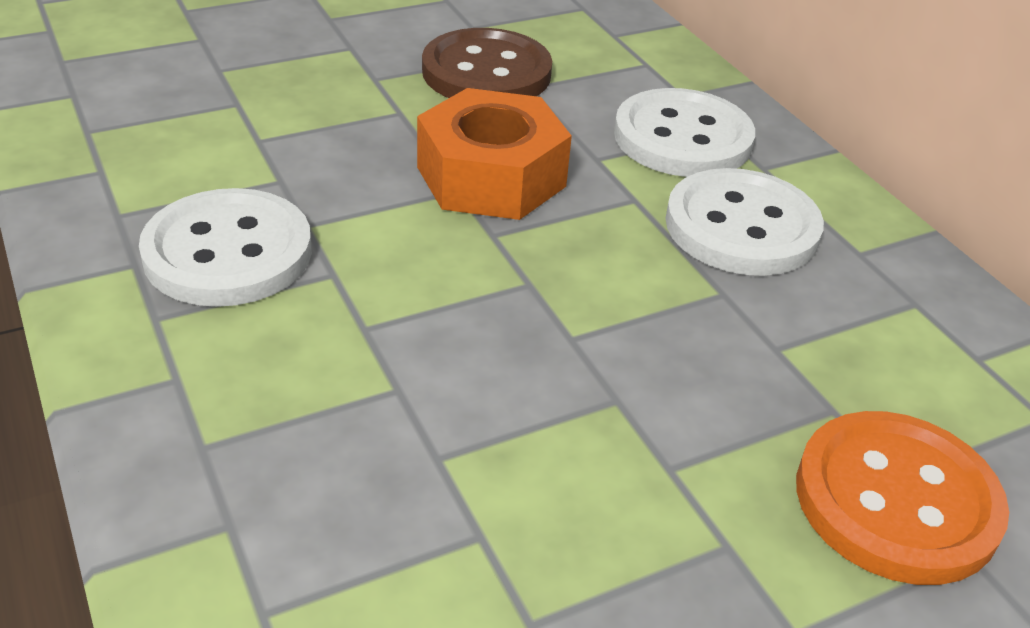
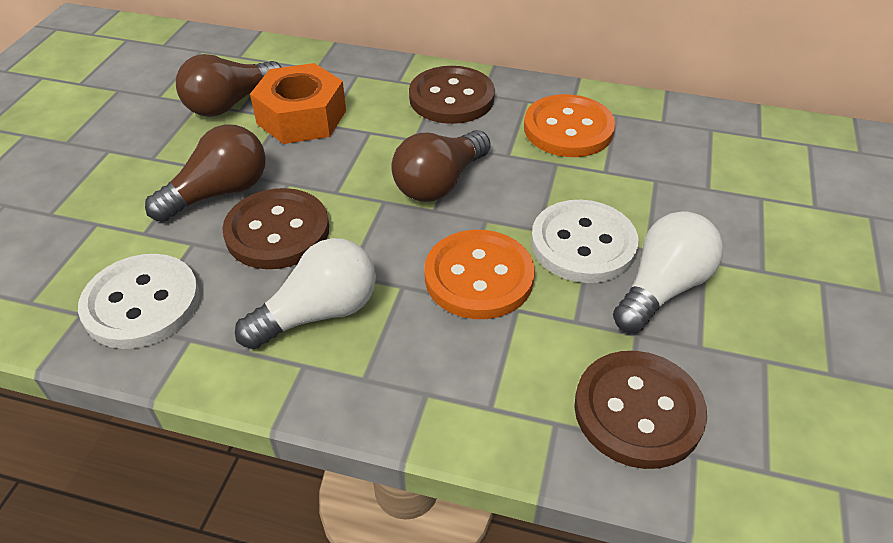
brown button: 1 -> 3
brown light bulb: 0 -> 3
orange button: 1 -> 2
white button: 3 -> 2
white light bulb: 0 -> 2

